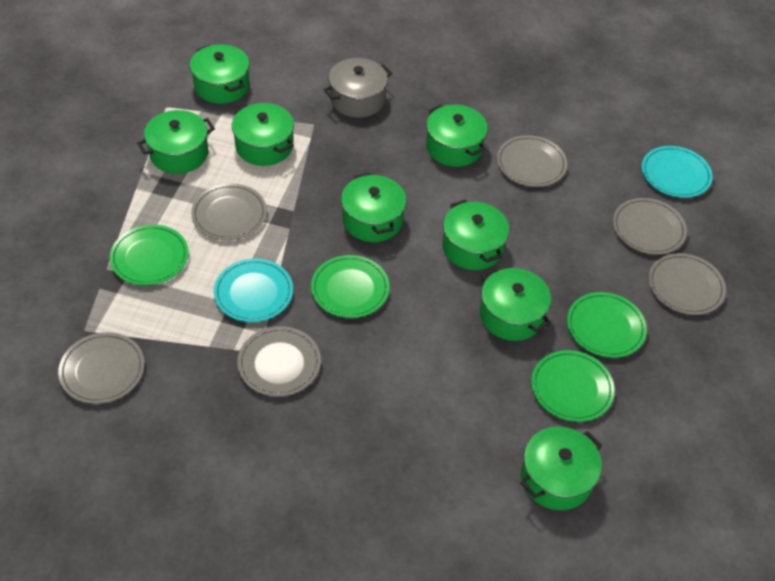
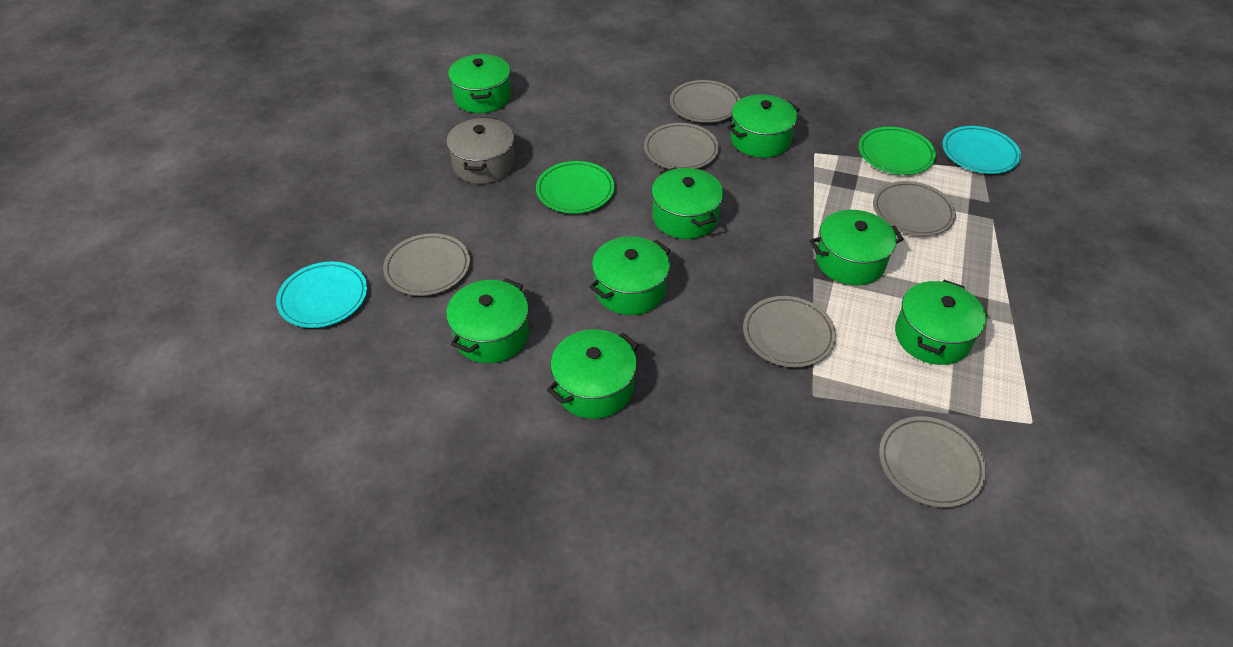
green plate: 4 -> 2

